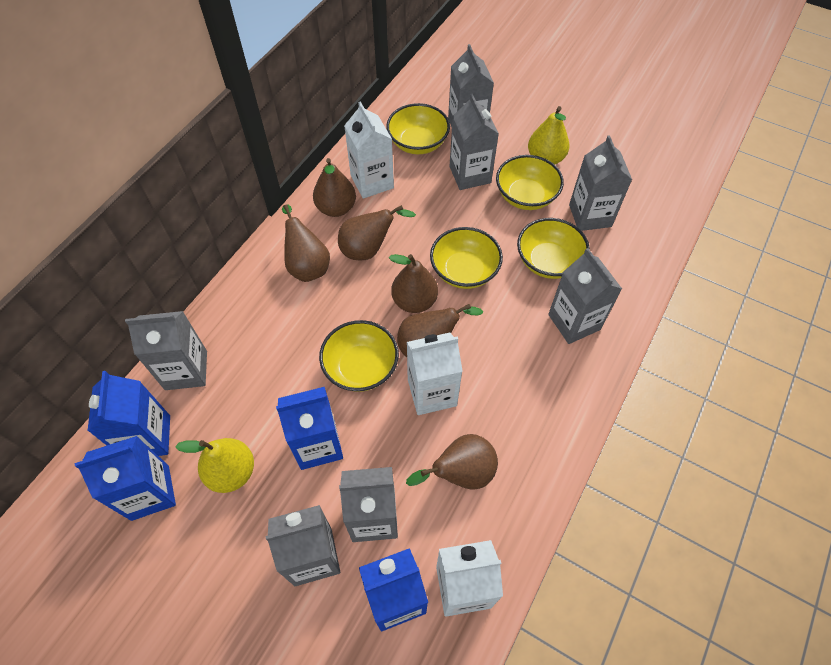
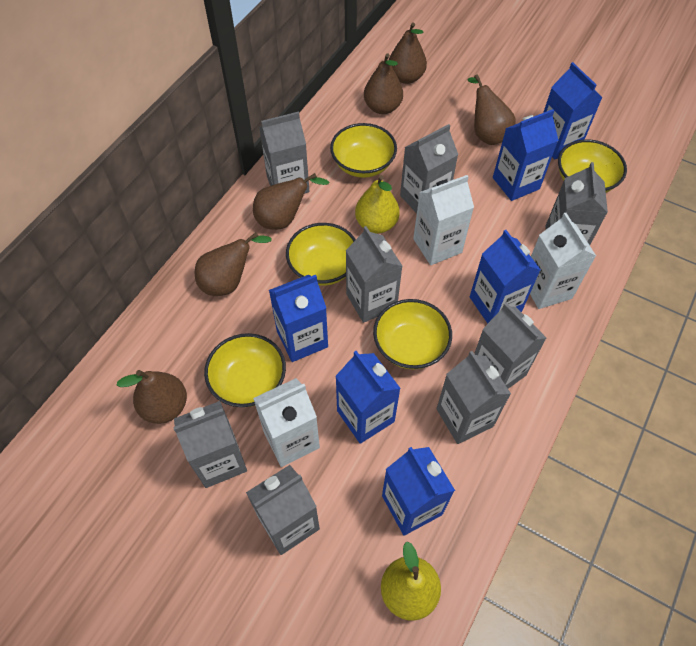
blue carton: 4 -> 6
grey carton: 7 -> 8

